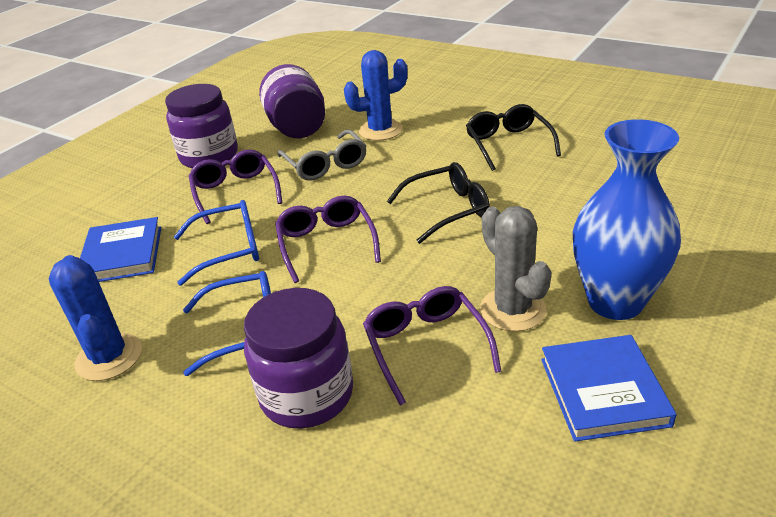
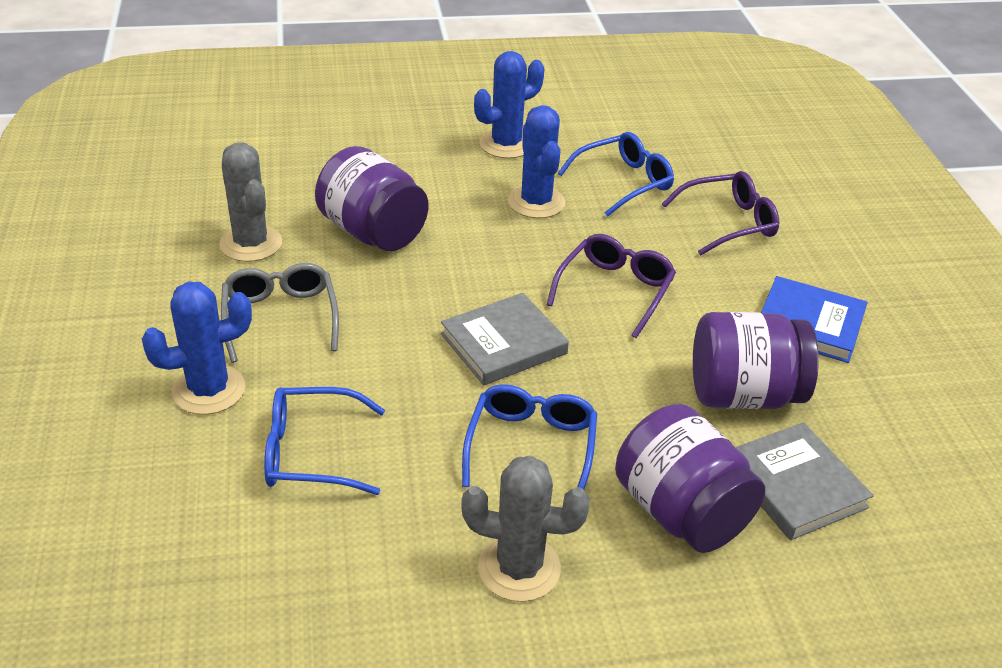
black glasses: 2 -> 0
blue book: 2 -> 1
blue cactus: 2 -> 3
blue glasses: 2 -> 3
blue vase: 1 -> 0
grey book: 0 -> 2
grey cactus: 1 -> 2
purple glasses: 3 -> 2

